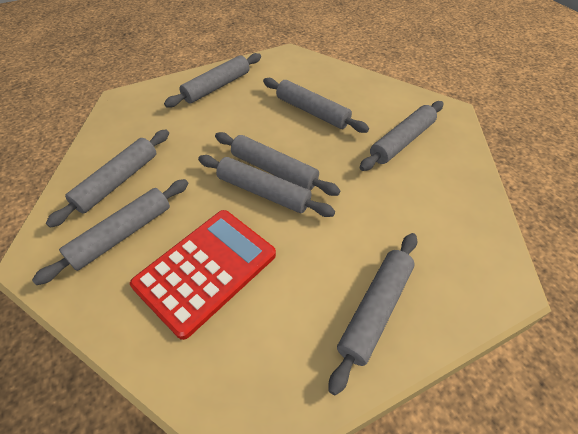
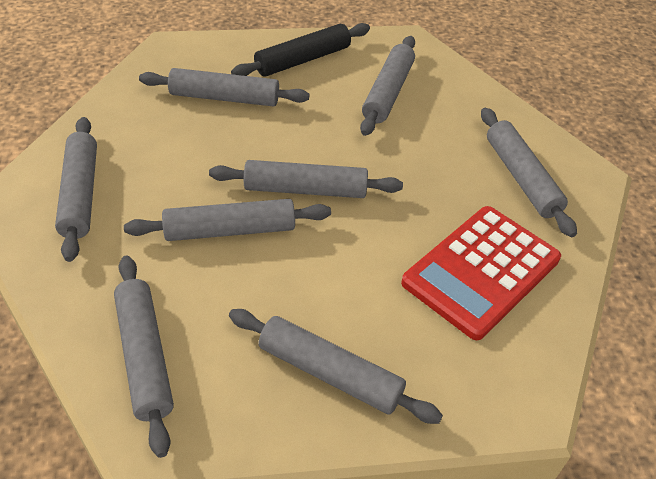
black rolling pin: 0 -> 1

